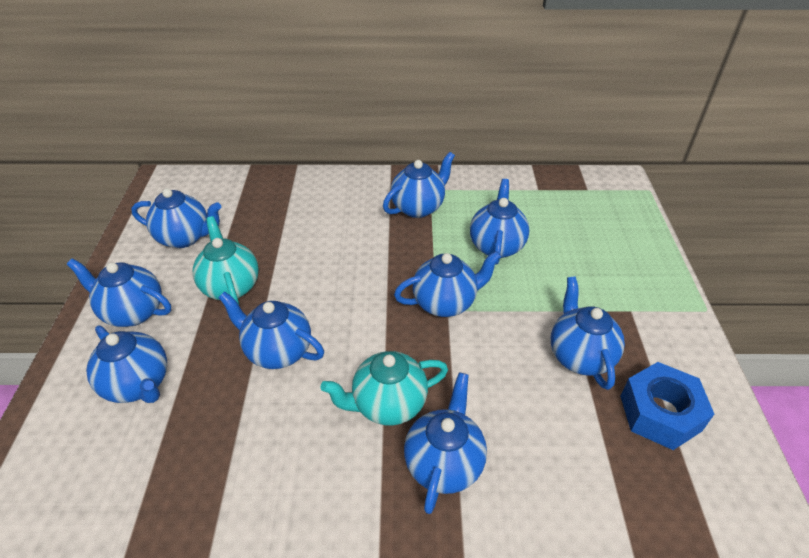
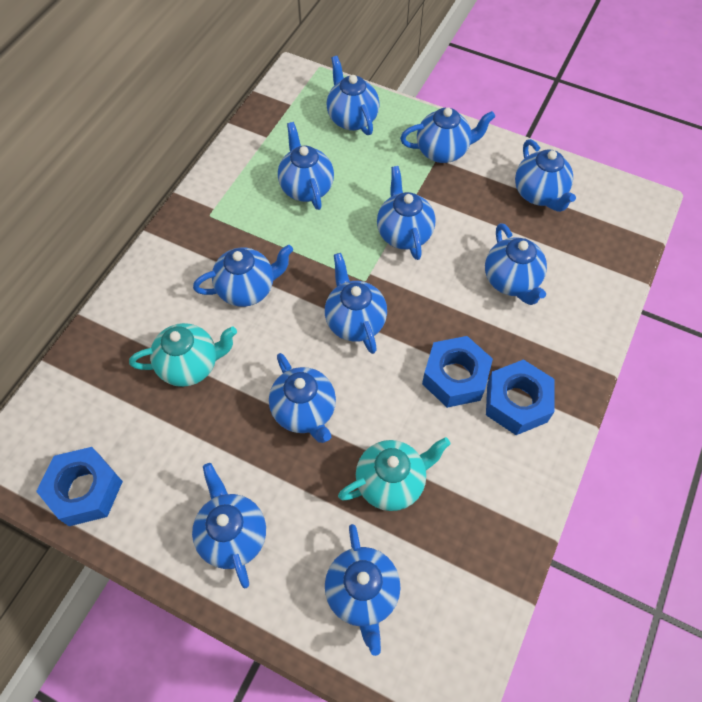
blue nut: 1 -> 3
blue teapot: 9 -> 11

